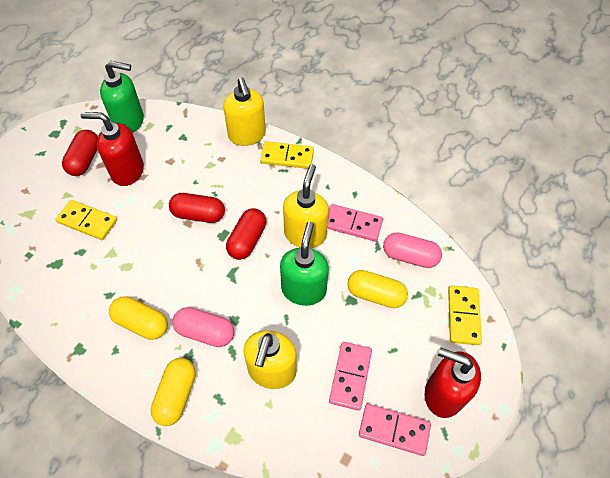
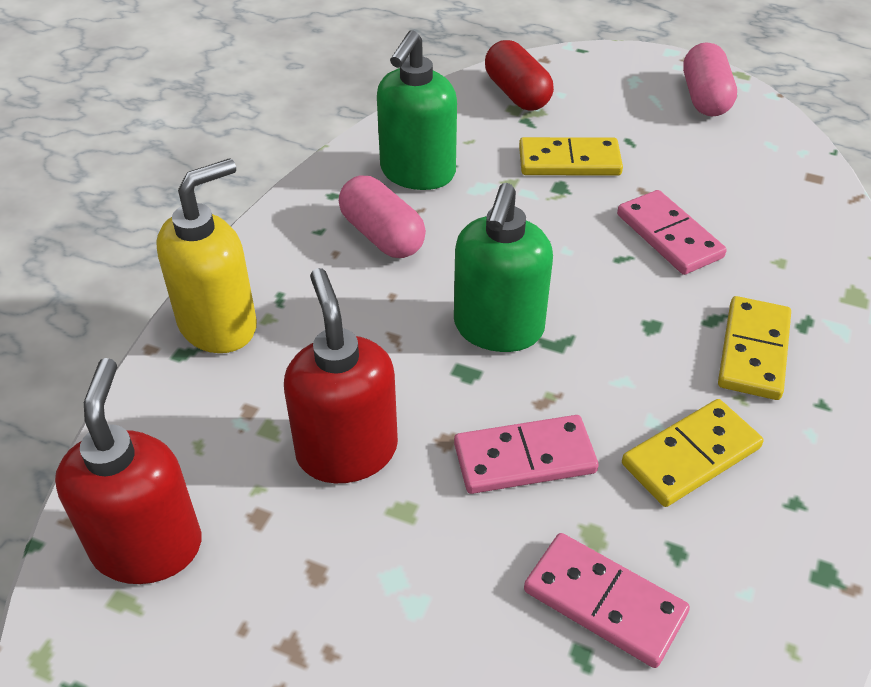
red capsule: 3 -> 1
yellow capsule: 3 -> 0
yellow soap dispenser: 3 -> 1

